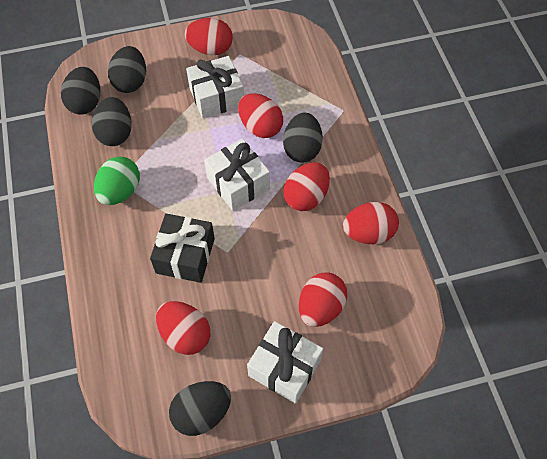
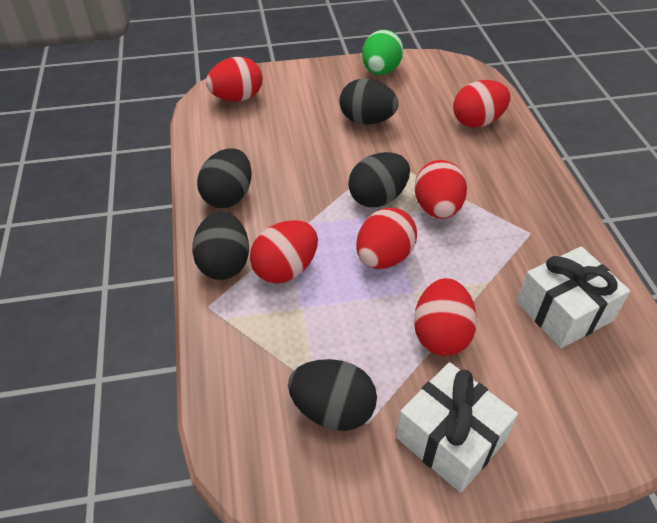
black gift: 1 -> 0
white gift: 3 -> 2

